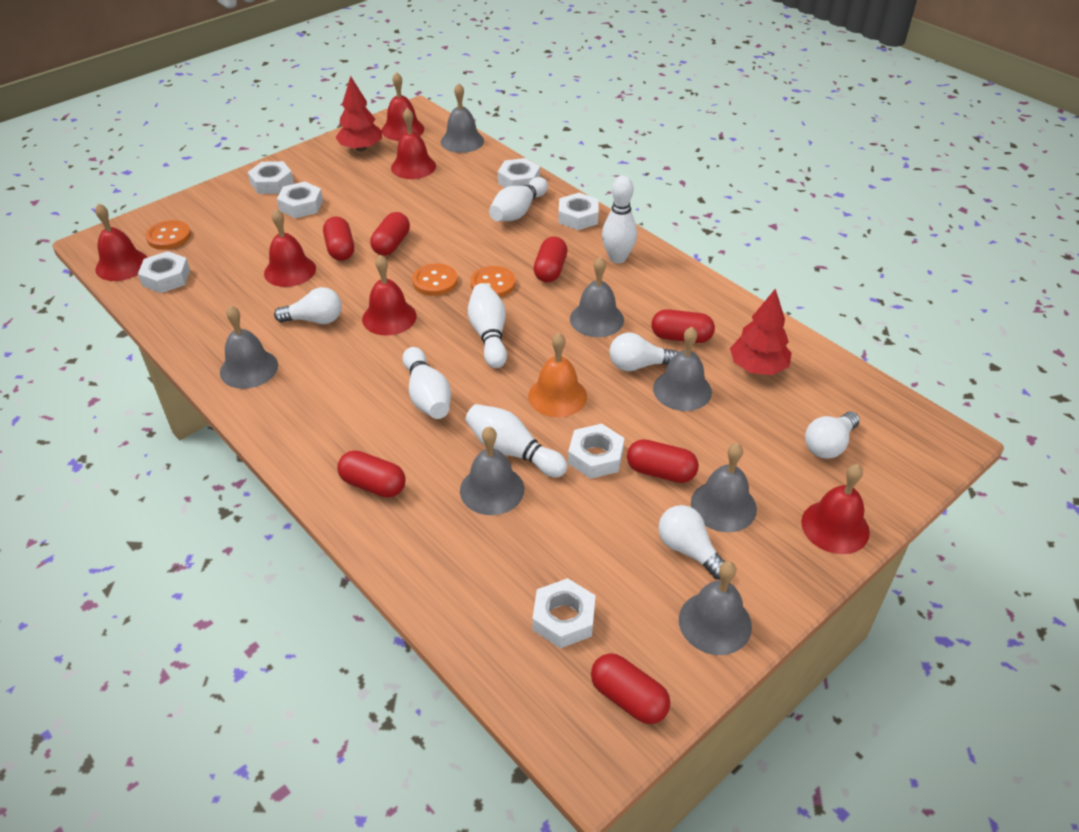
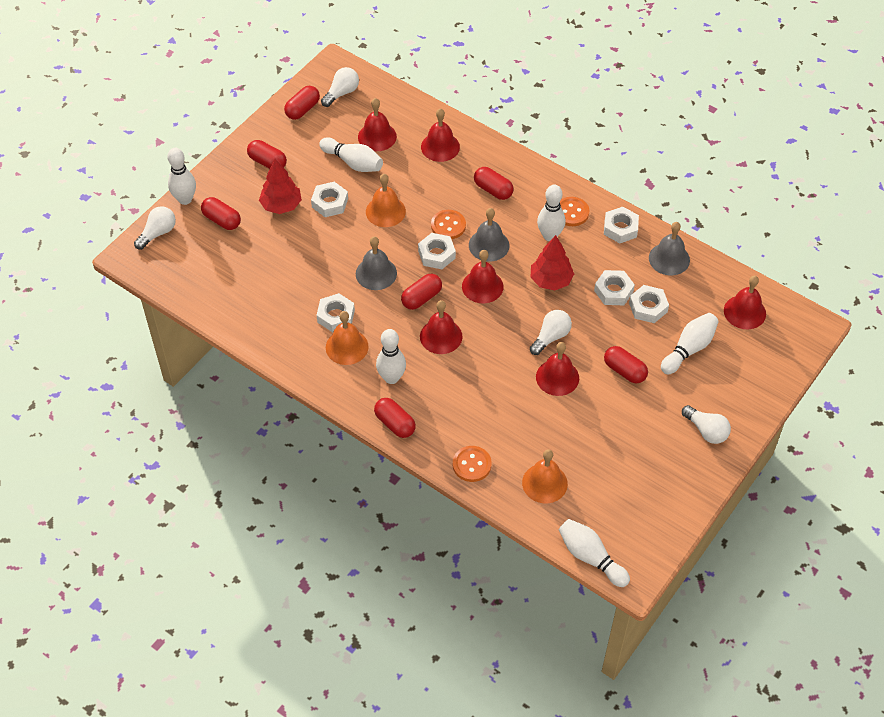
grey bell: 7 -> 3
orange bell: 1 -> 3
white bowling pin: 5 -> 6
white nut: 7 -> 6

